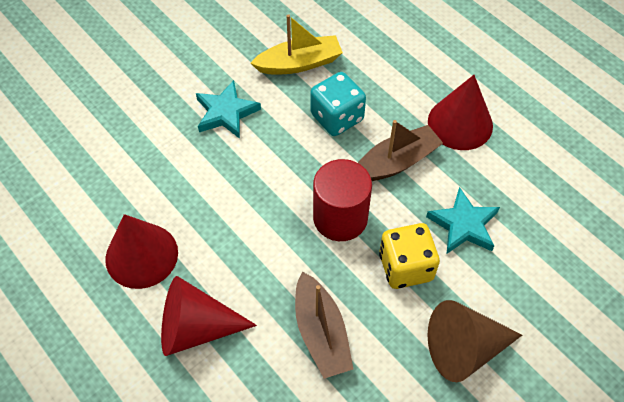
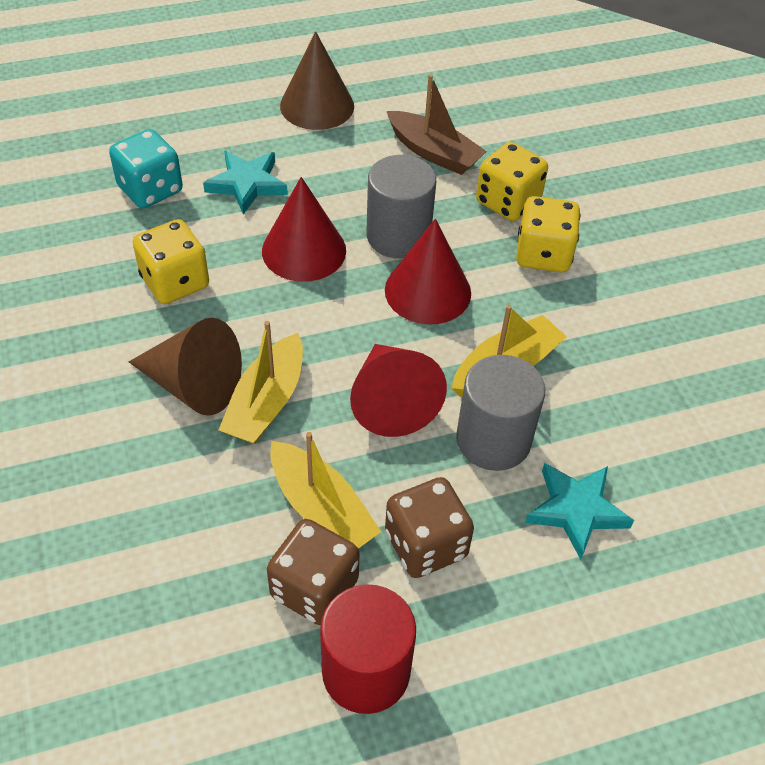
brown boat: 2 -> 1
brown cone: 1 -> 2
brown dice: 0 -> 2
grey cylinder: 0 -> 2
yellow boat: 1 -> 3
yellow dice: 1 -> 3

